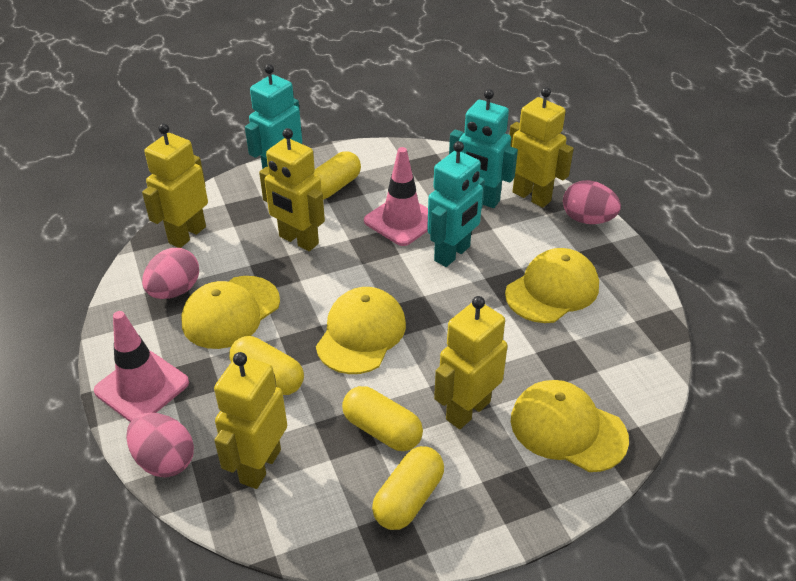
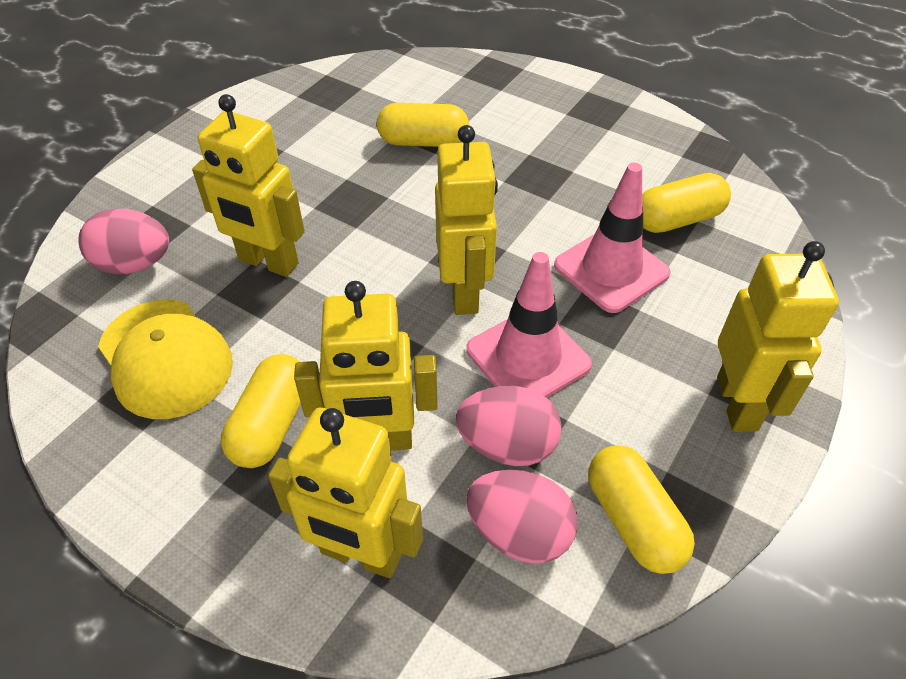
turquoise robot: 3 -> 0
yellow cap: 4 -> 1

